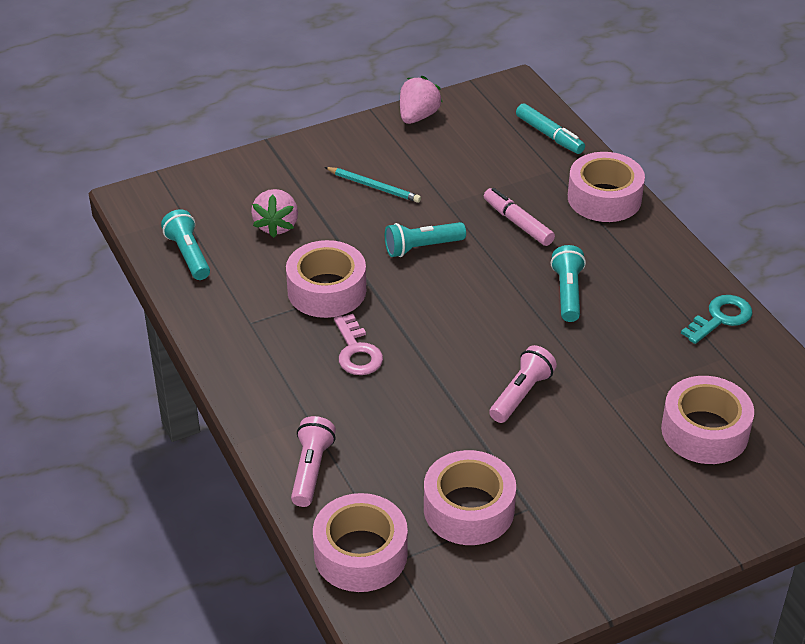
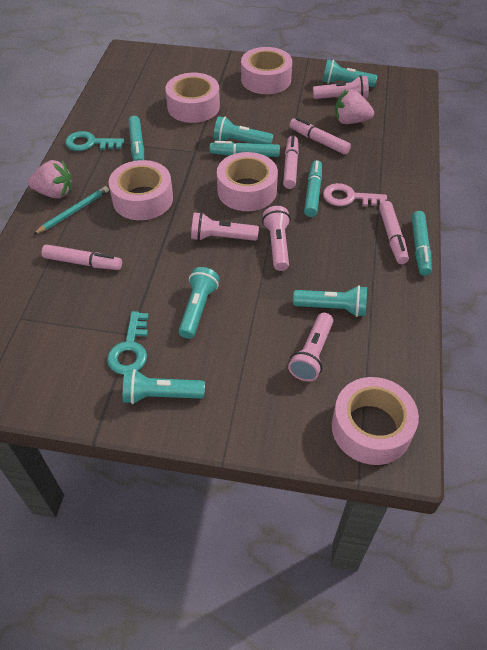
pink flashlight: 2 -> 4
pink marker: 1 -> 4
turquoise flashlight: 3 -> 5
turquoise key: 1 -> 2
turquoise marker: 1 -> 4

